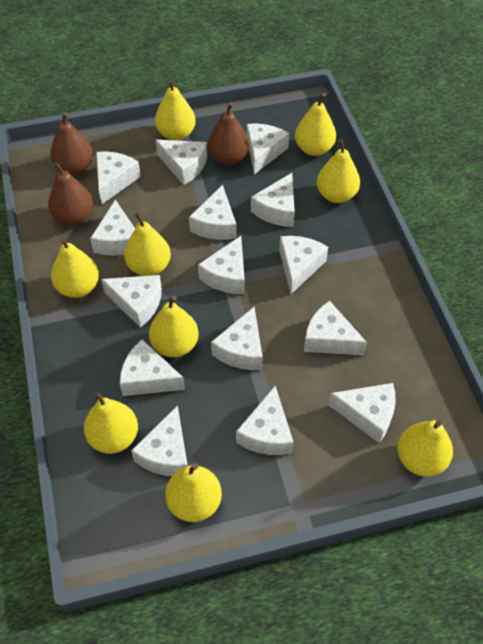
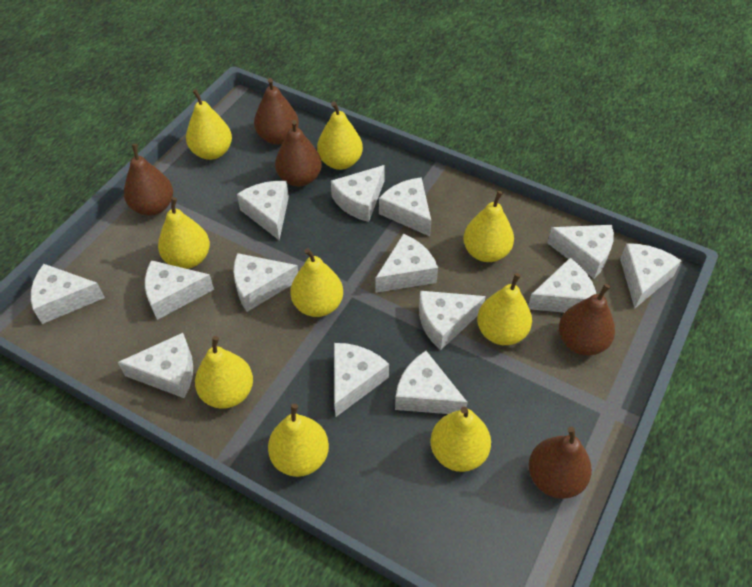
brown pear: 3 -> 5
white cheese: 15 -> 14

